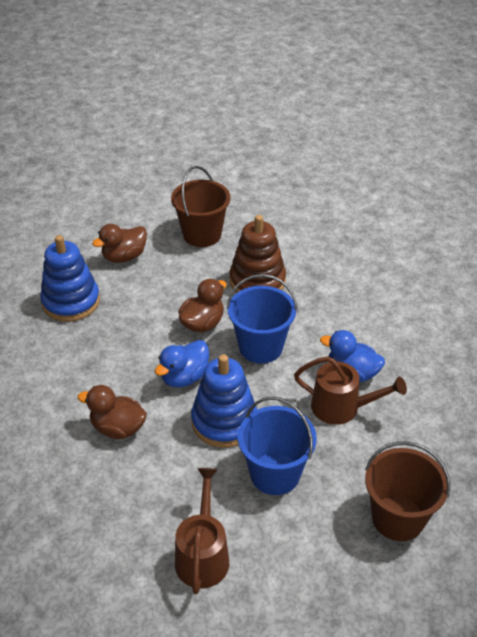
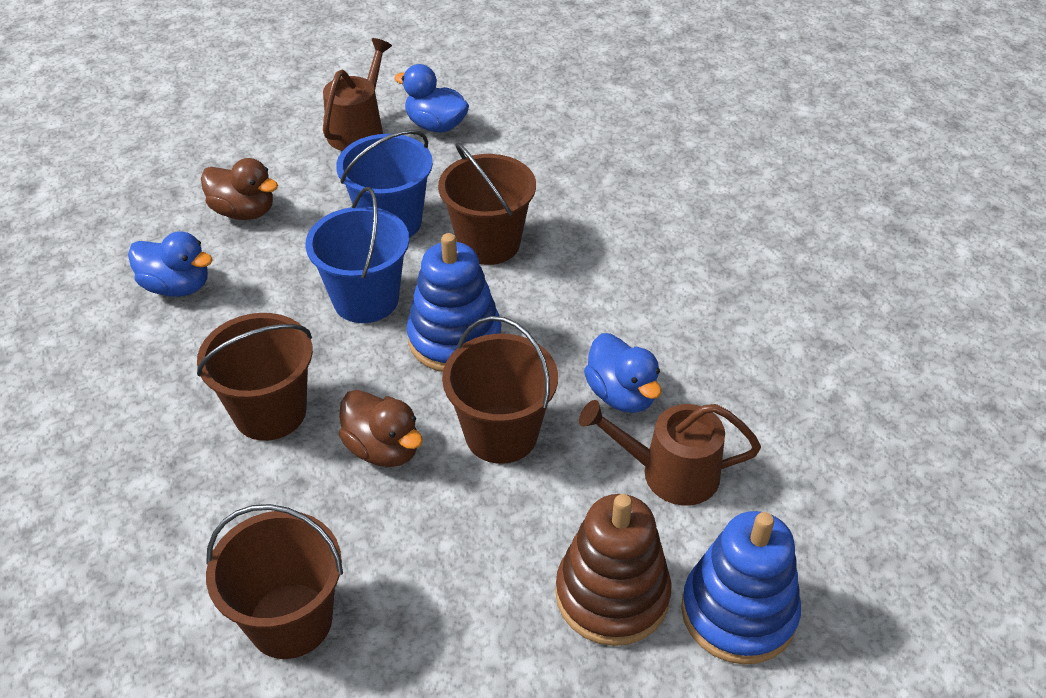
blue duck: 2 -> 3
brown bucket: 2 -> 4
brown duck: 3 -> 2

